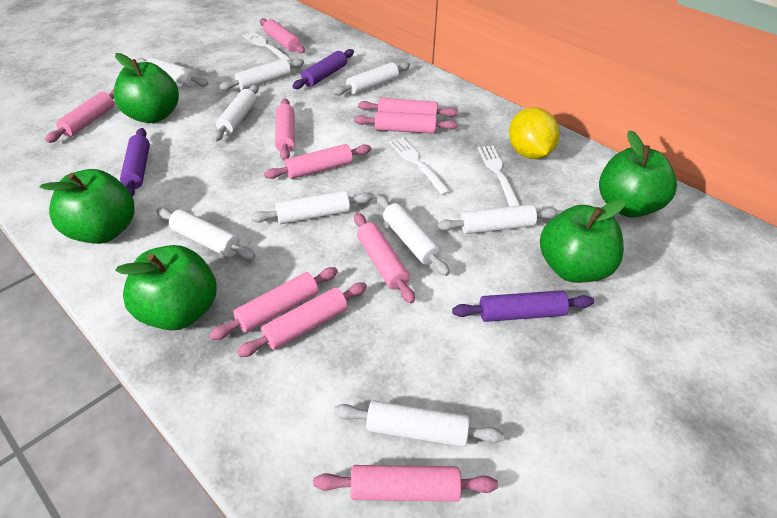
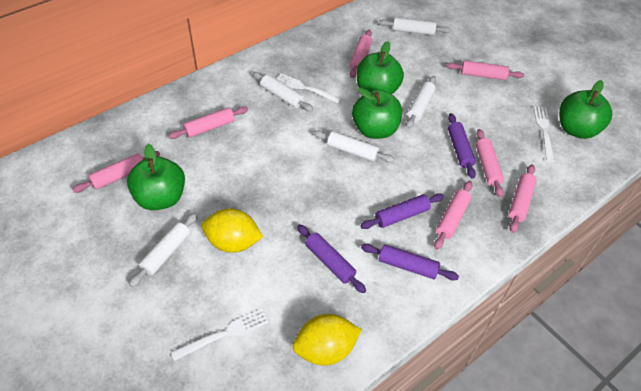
green apple: 5 -> 4
pink rolling pin: 10 -> 7
purple rolling pin: 3 -> 4
white rolling pin: 9 -> 5
yellow lemon: 1 -> 2

